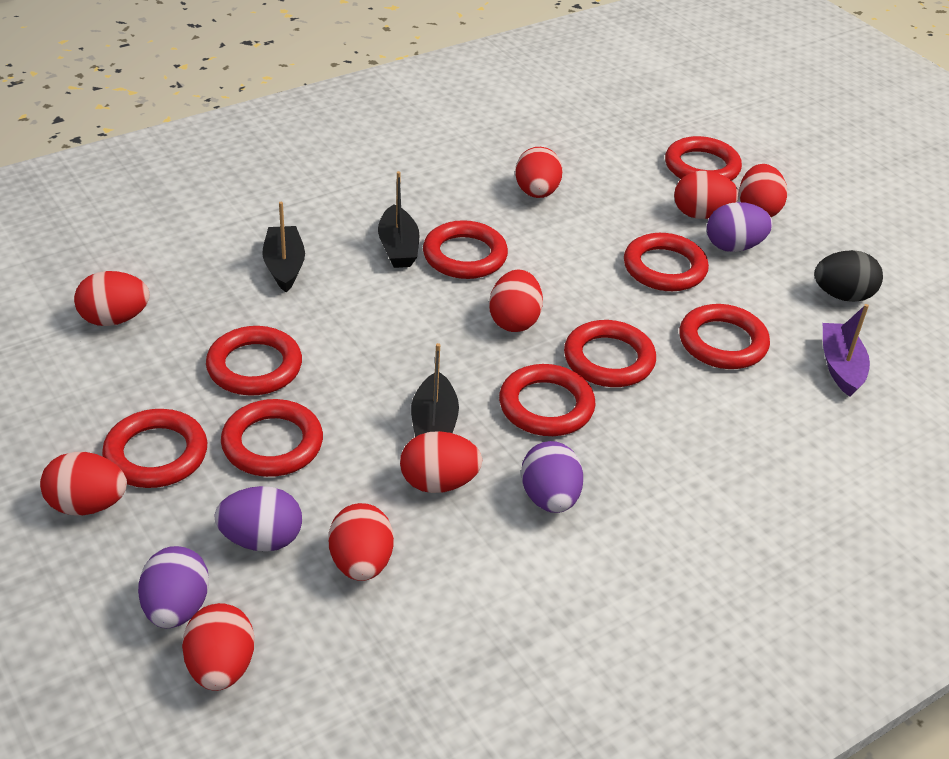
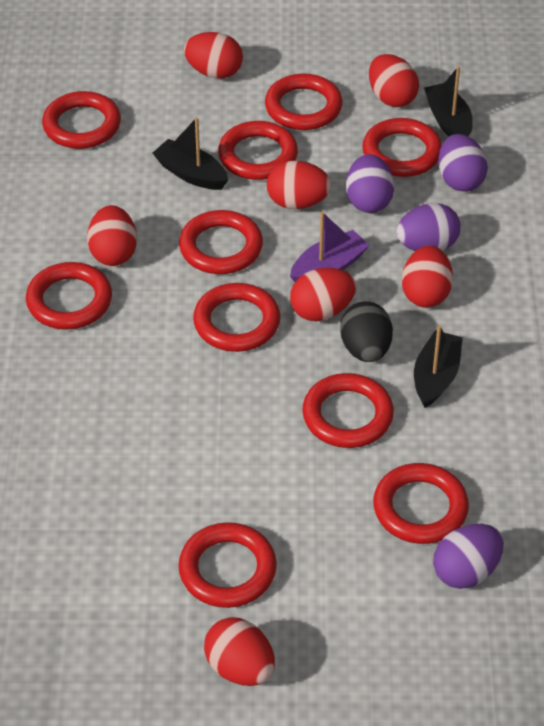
red egg: 9 -> 7
red ring: 9 -> 10

